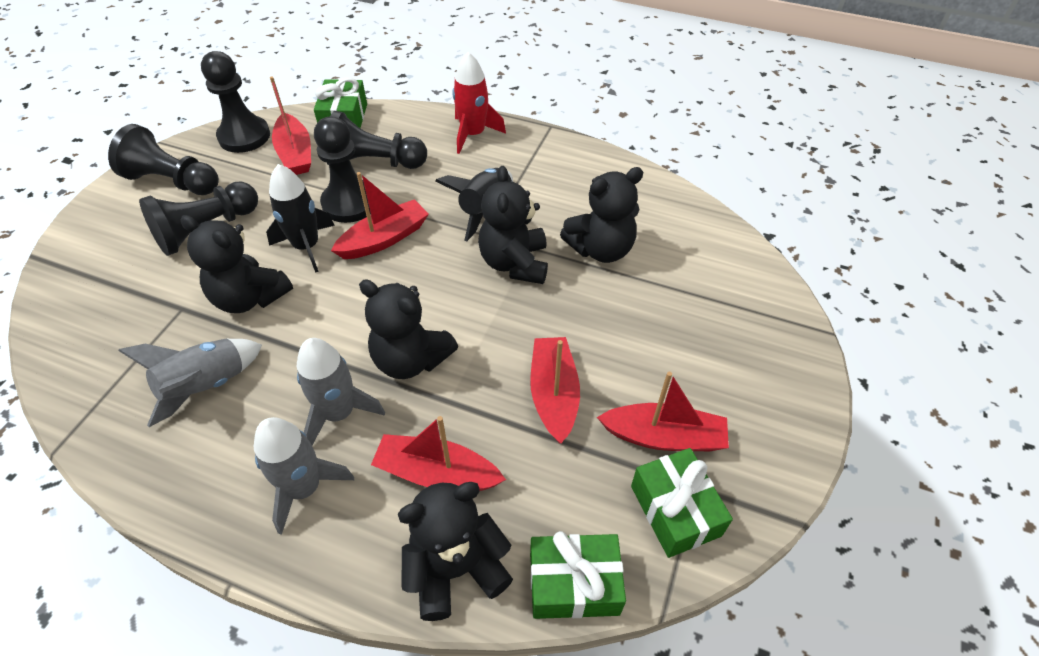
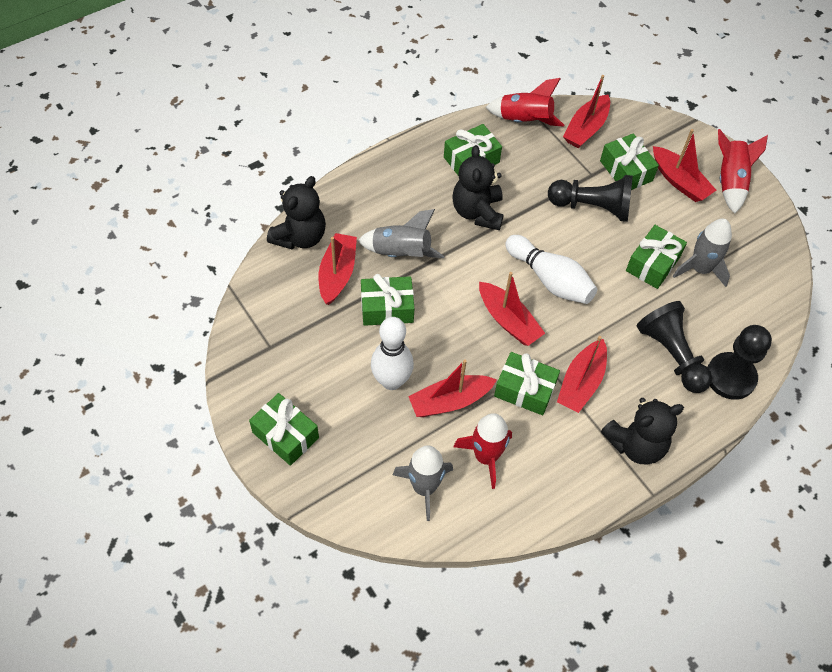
black pawn: 5 -> 3
black rocket: 2 -> 0
black teddy bear: 5 -> 3
green gift: 3 -> 6
red boat: 5 -> 6
red rocket: 1 -> 3
white bowling pin: 0 -> 2

